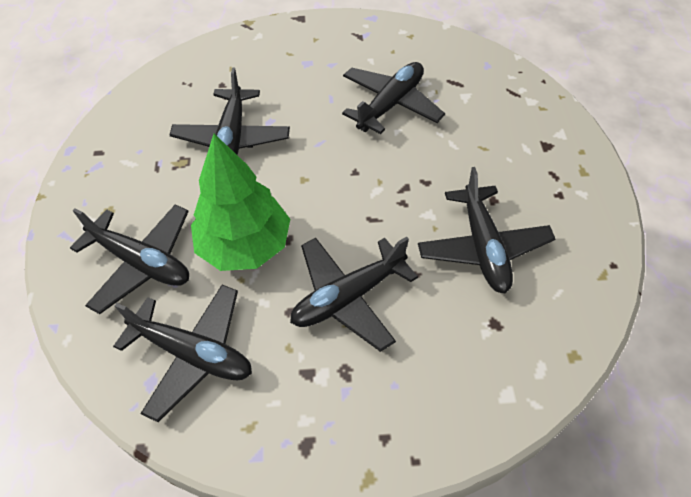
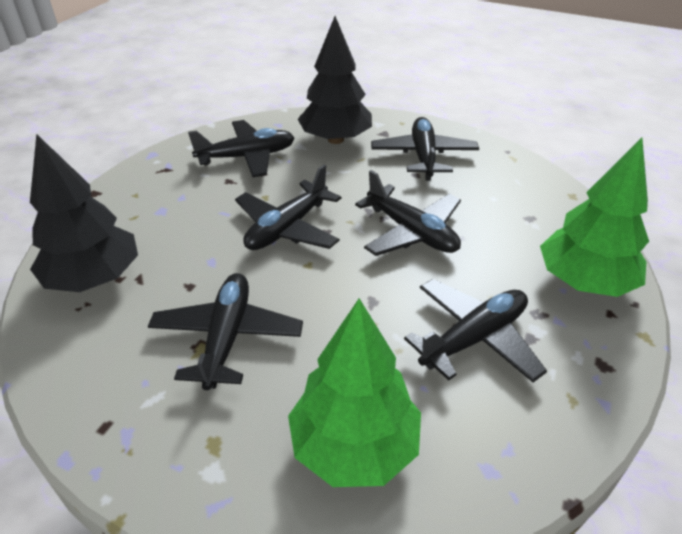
black tree: 0 -> 2
green tree: 1 -> 2

